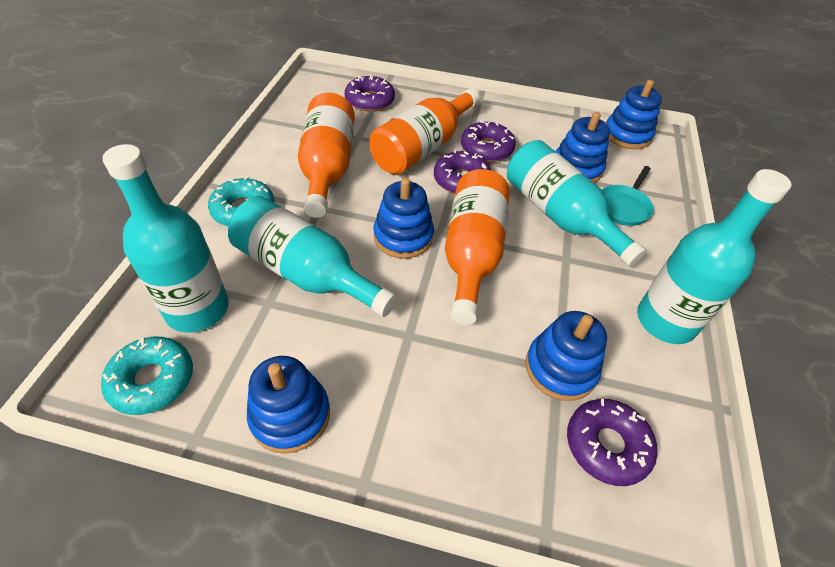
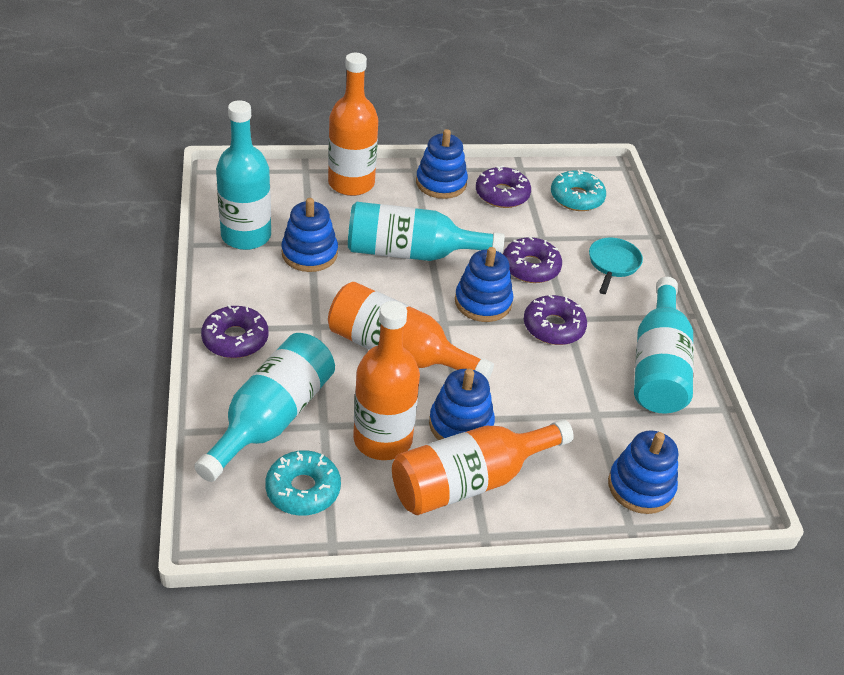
orange bottle: 3 -> 4

